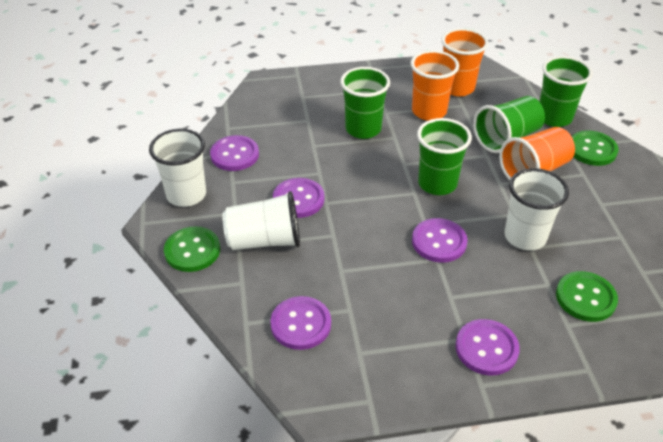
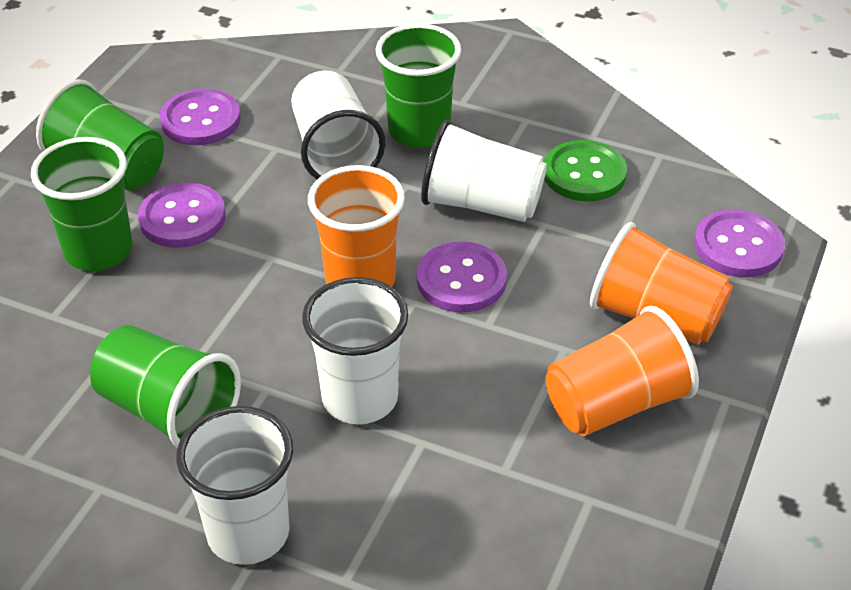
green button: 3 -> 1
purple button: 5 -> 4
white cup: 3 -> 4

